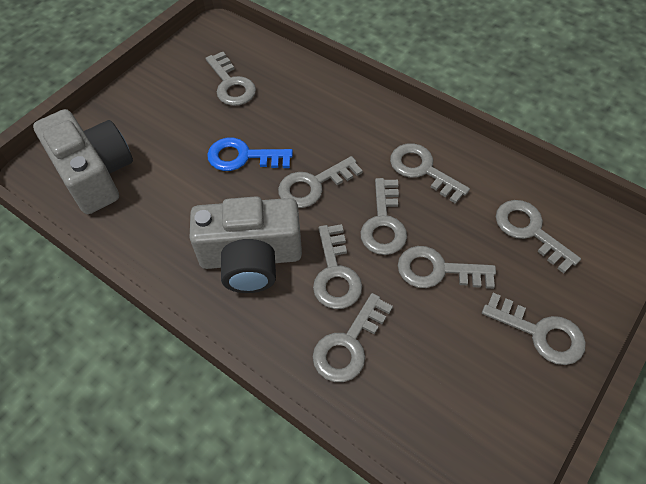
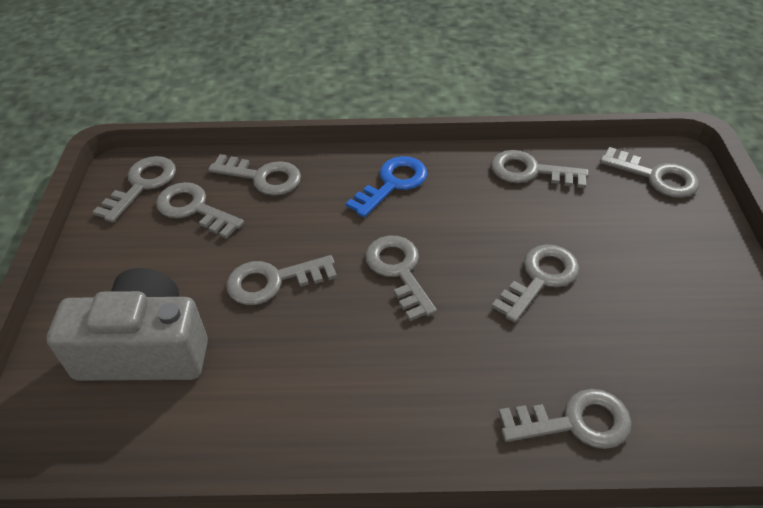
grey camera: 2 -> 1

